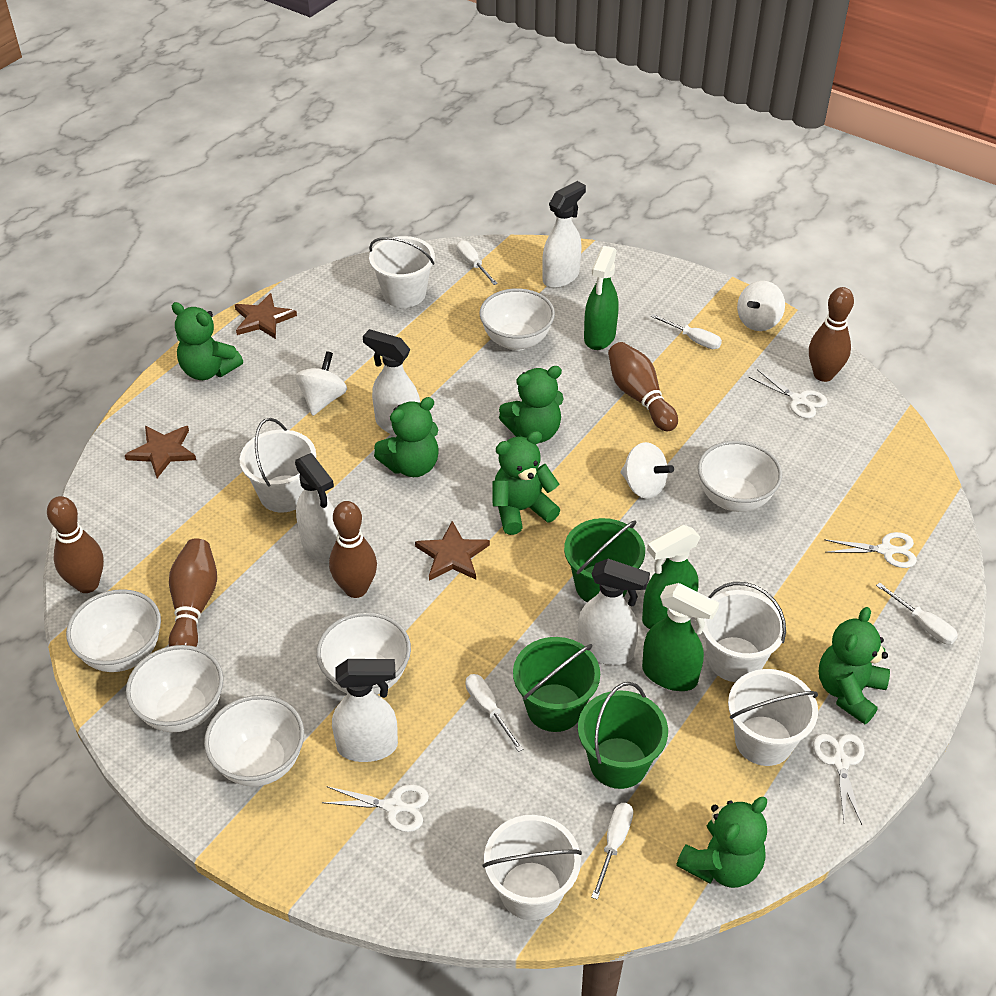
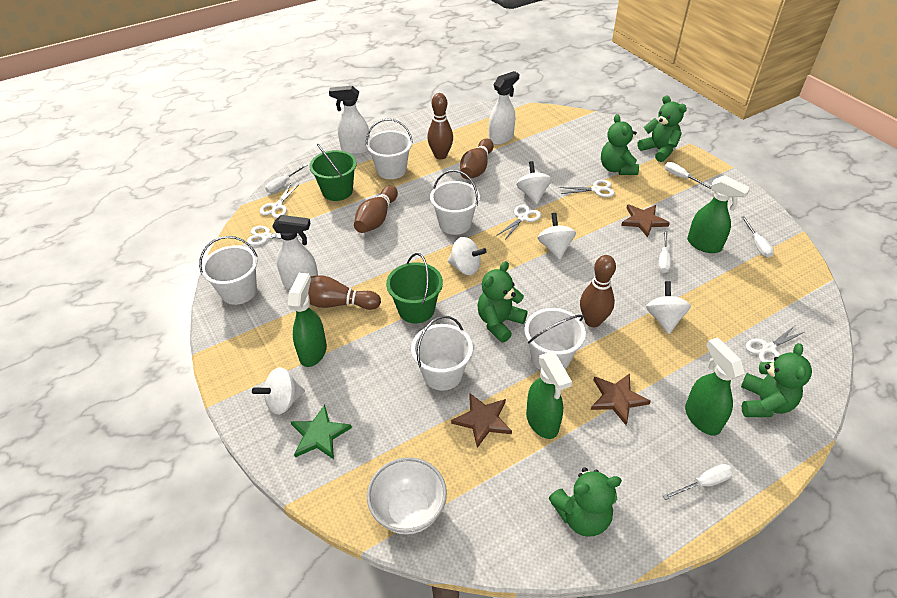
green bucket: 3 -> 2
green spray bottle: 3 -> 4
green star: 0 -> 1
green teddy bear: 6 -> 5
white bowl: 6 -> 1
white scissors: 4 -> 5
white spinning top: 3 -> 5
white spray bottle: 5 -> 3

